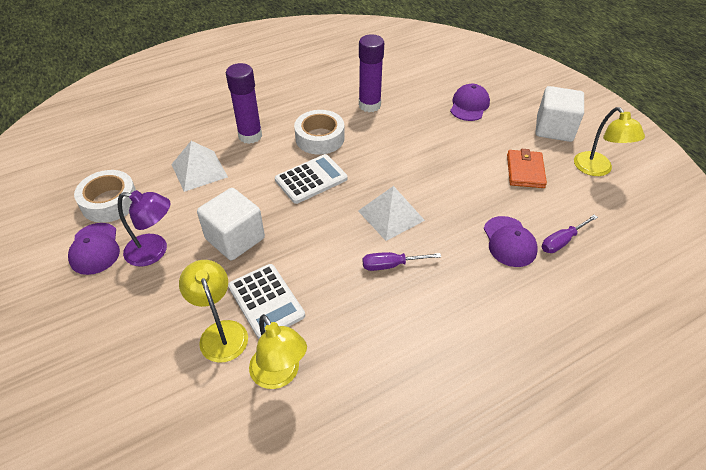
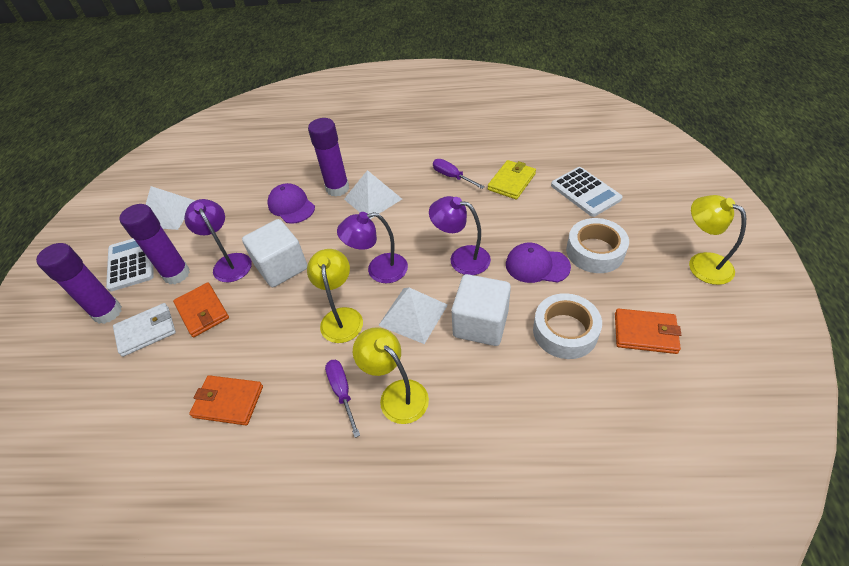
orange wallet: 1 -> 3
purple cap: 3 -> 2
purple glue stick: 2 -> 3
purple lamp: 1 -> 3
white pyramid: 2 -> 3
white wallet: 0 -> 1
yellow wallet: 0 -> 1

